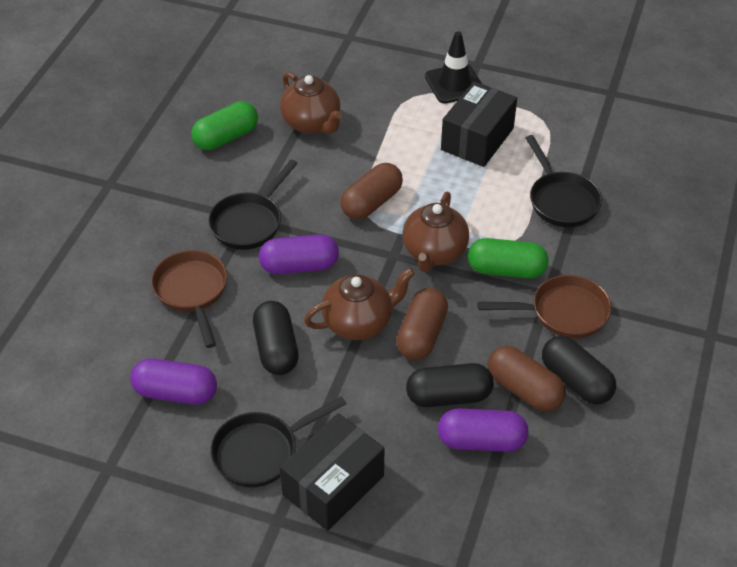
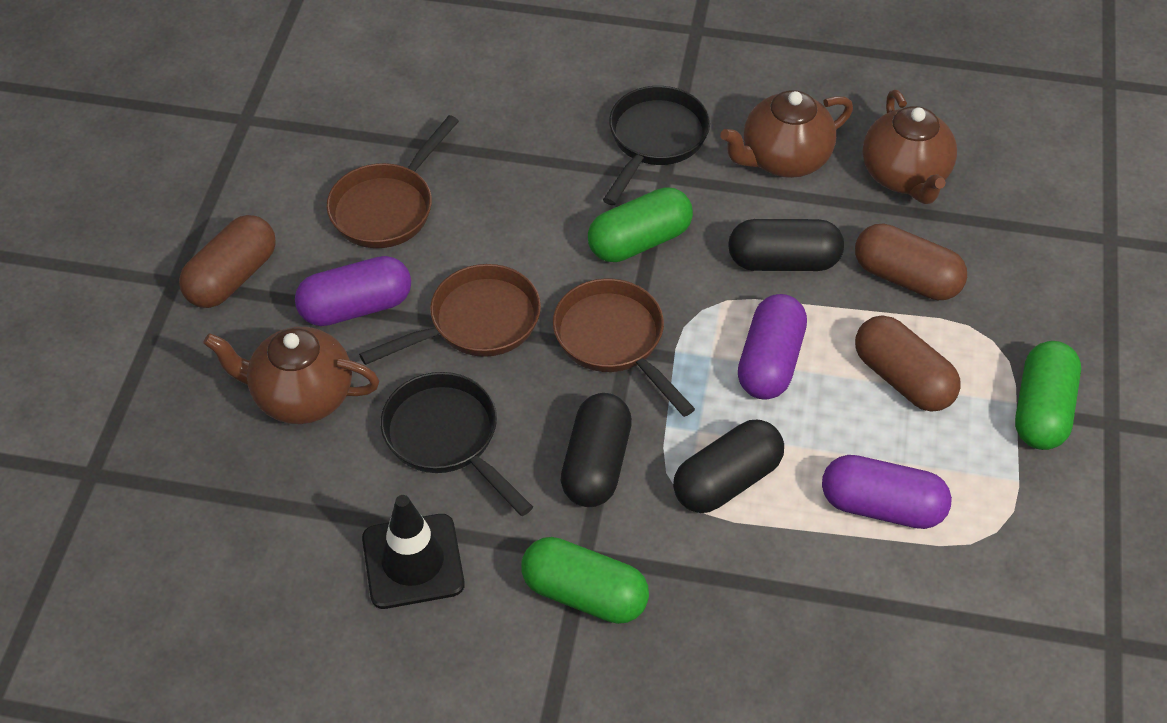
black box: 2 -> 0
black pan: 3 -> 2
brown pan: 2 -> 3
green capsule: 2 -> 3

